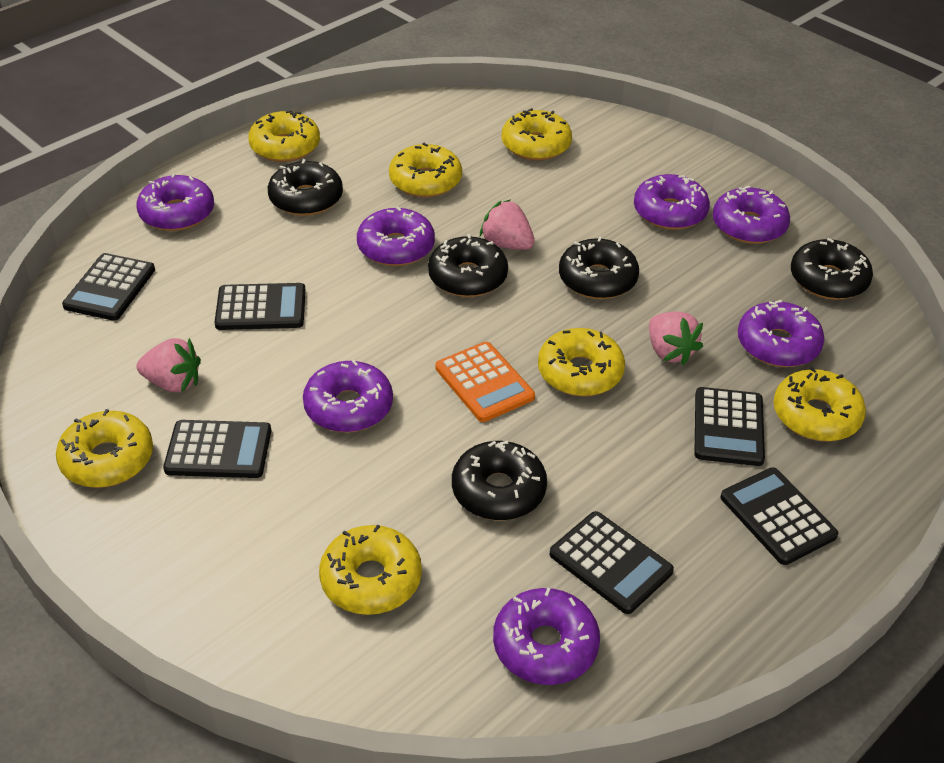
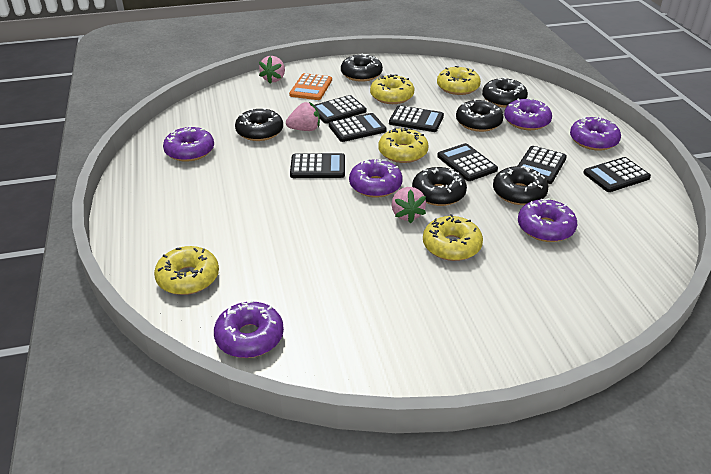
black calculator: 6 -> 7
black donut: 5 -> 6
purple donut: 7 -> 6
yellow donut: 7 -> 5

